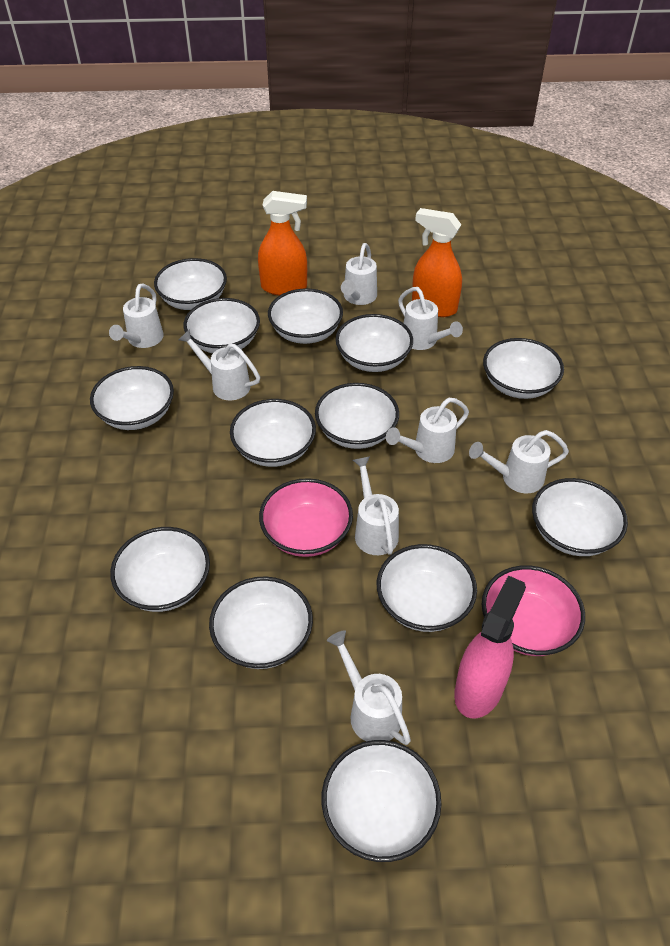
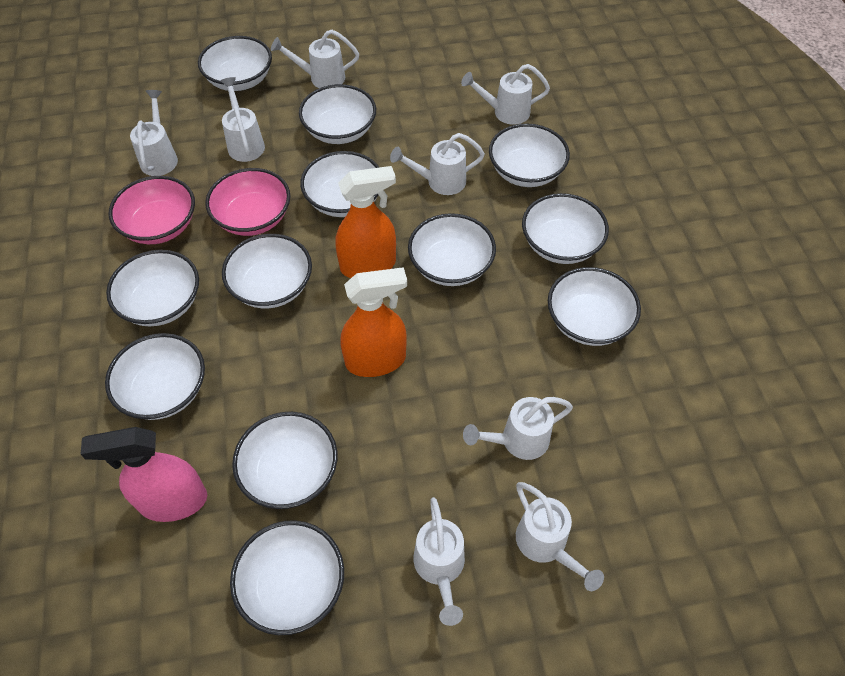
white bowl: 13 -> 12

